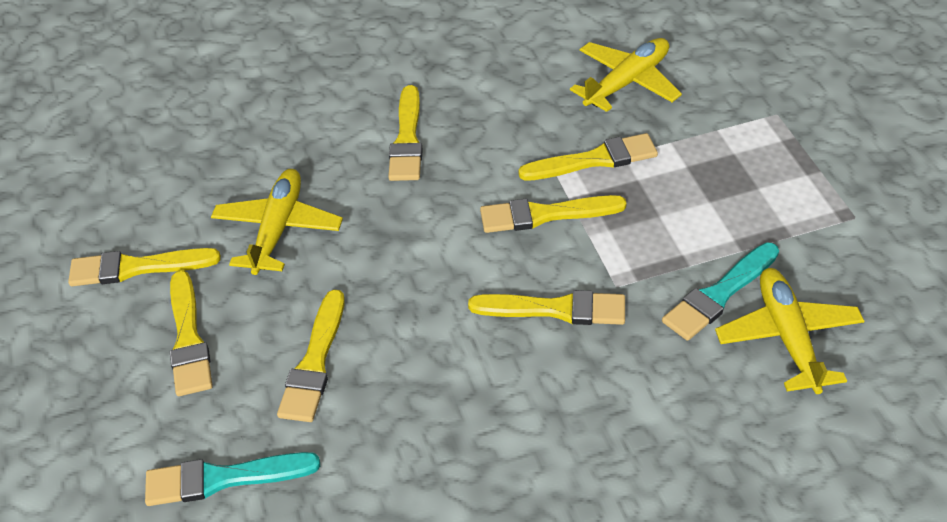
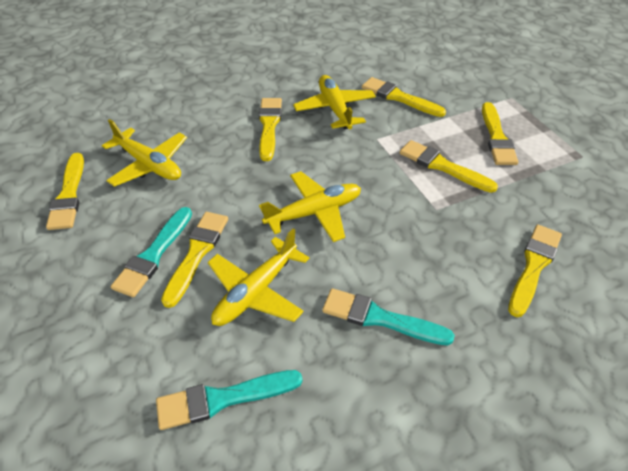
turquoise brush: 2 -> 3
yellow plane: 3 -> 4

